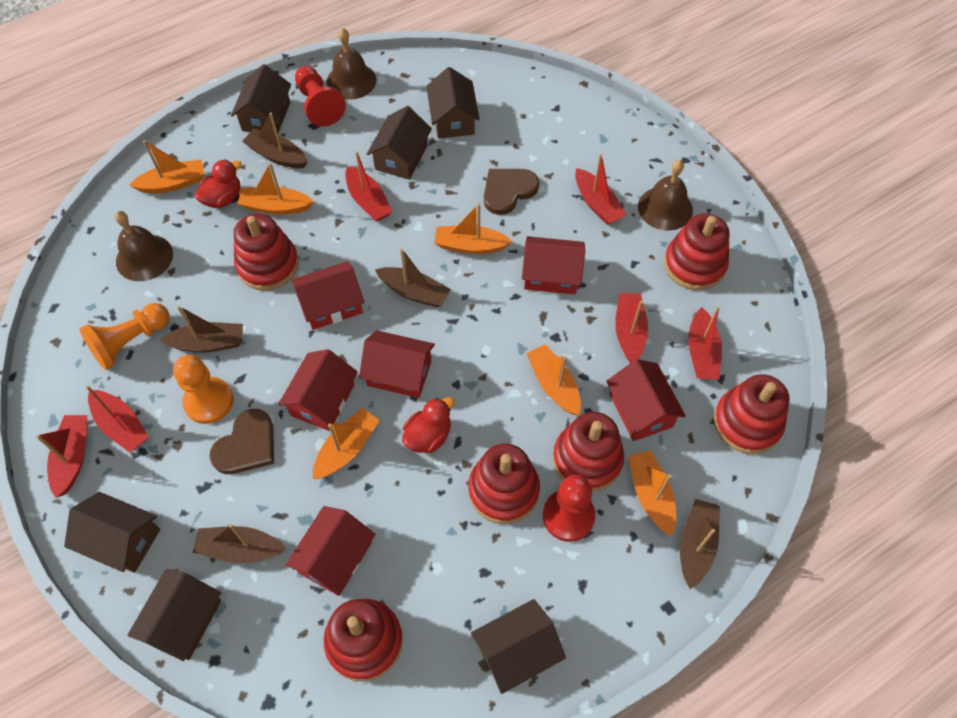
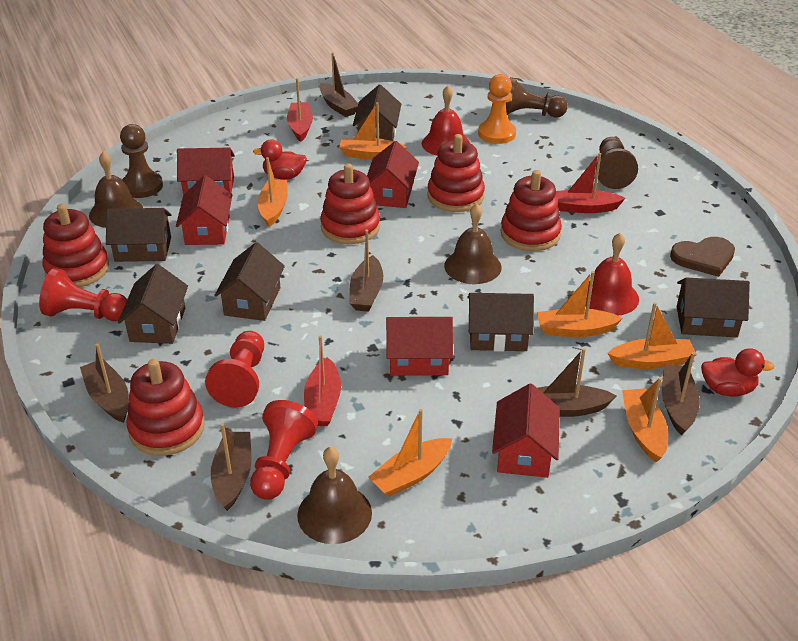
brown boat: 5 -> 6
brown heart: 2 -> 1
brown pawn: 0 -> 3
orange pawn: 2 -> 1
red bell: 0 -> 2
red boat: 6 -> 3
red house: 6 -> 5
red pawn: 2 -> 3
red stacking toy: 6 -> 5

